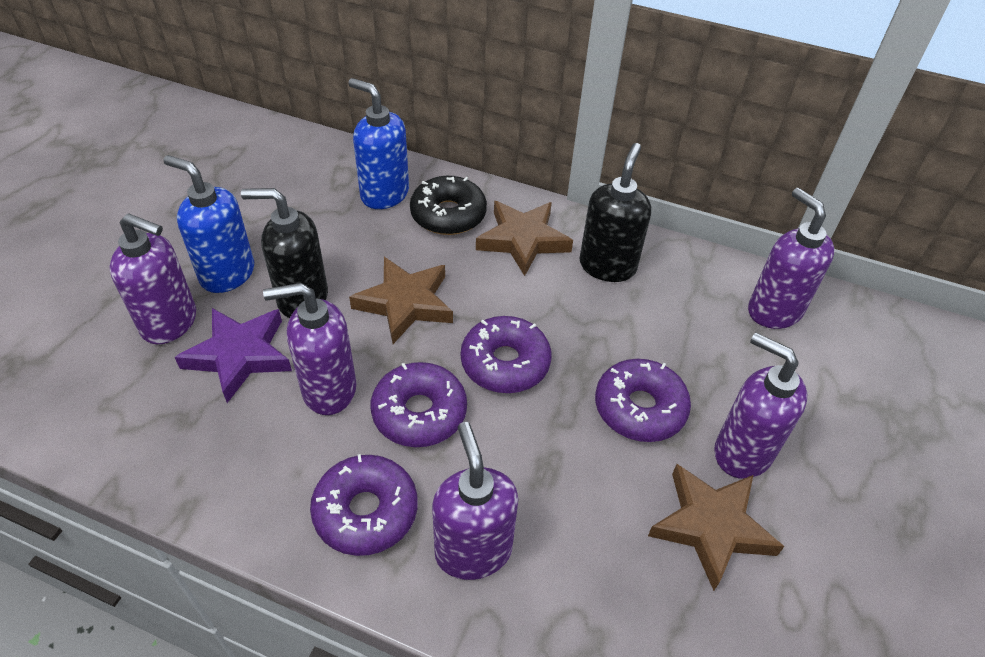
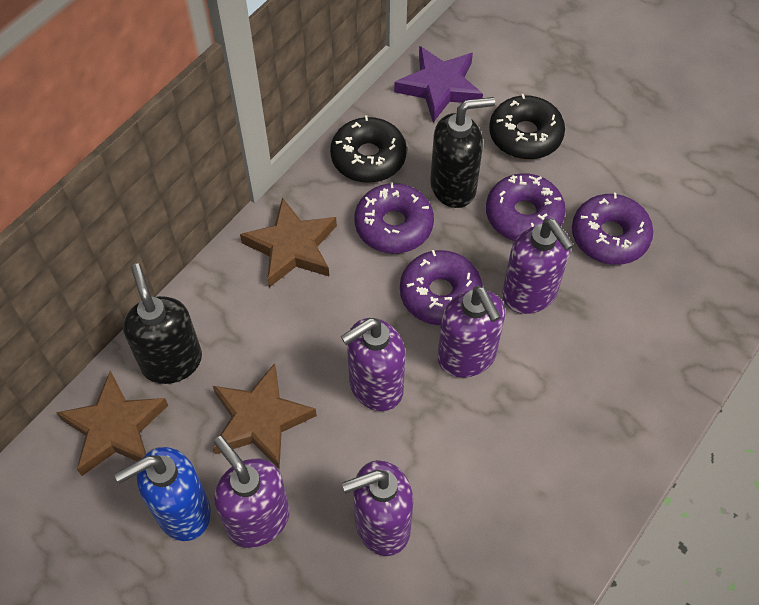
black donut: 1 -> 2
blue soap dispenser: 2 -> 1

